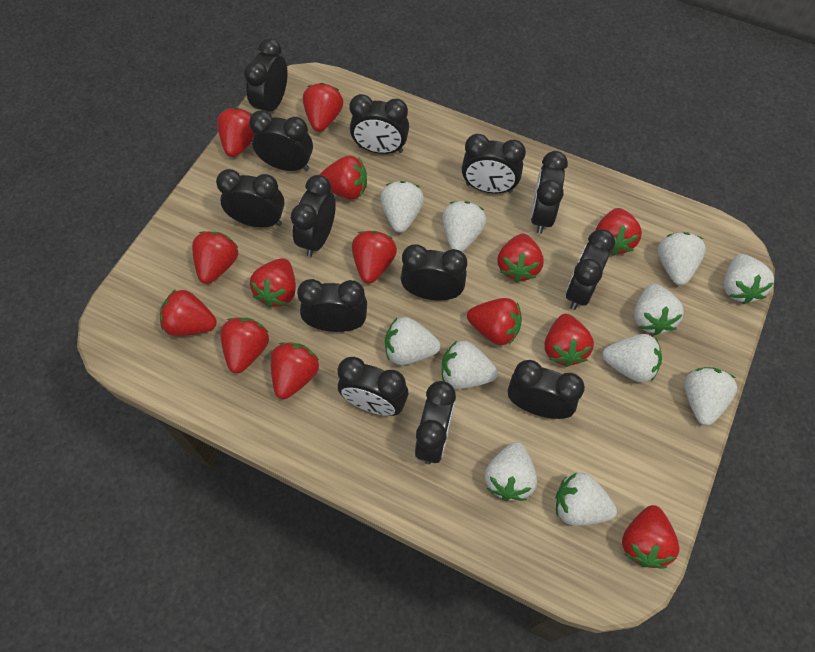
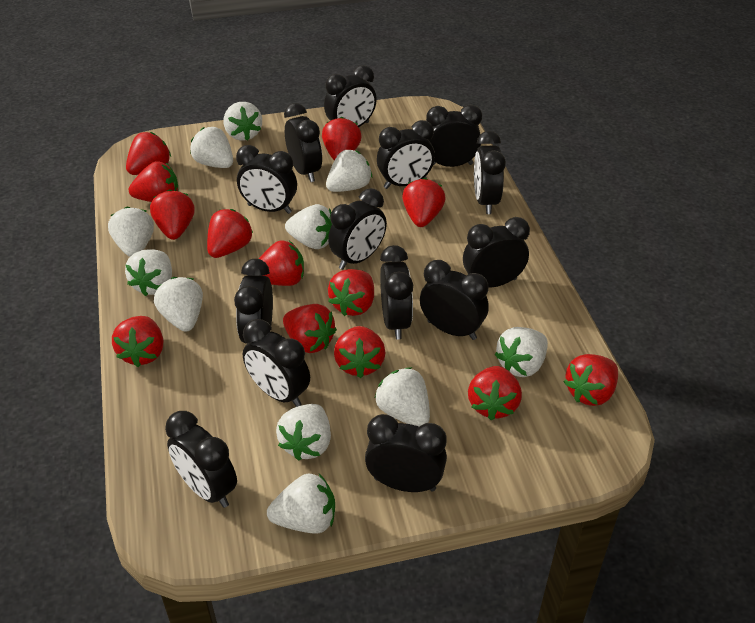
black clock: 13 -> 14
red strawberry: 14 -> 13

